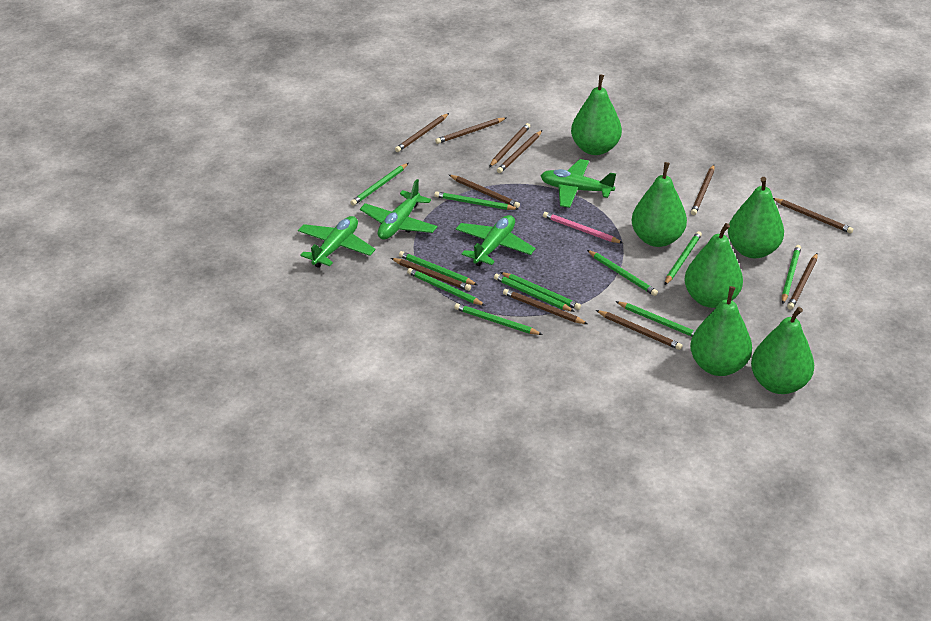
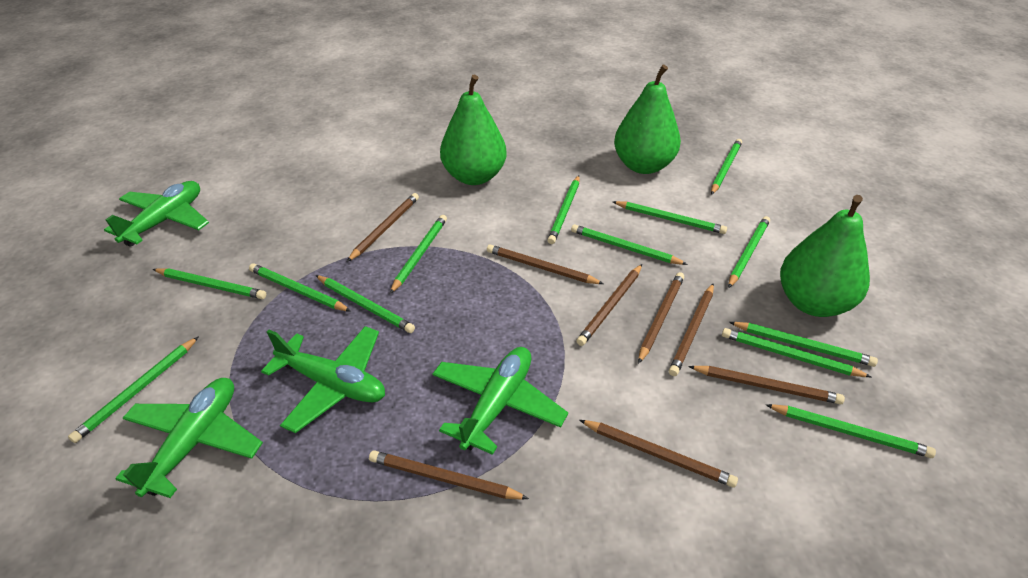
brown pencil: 11 -> 8
green pear: 6 -> 3
green pencil: 11 -> 13
pink pencil: 1 -> 0

